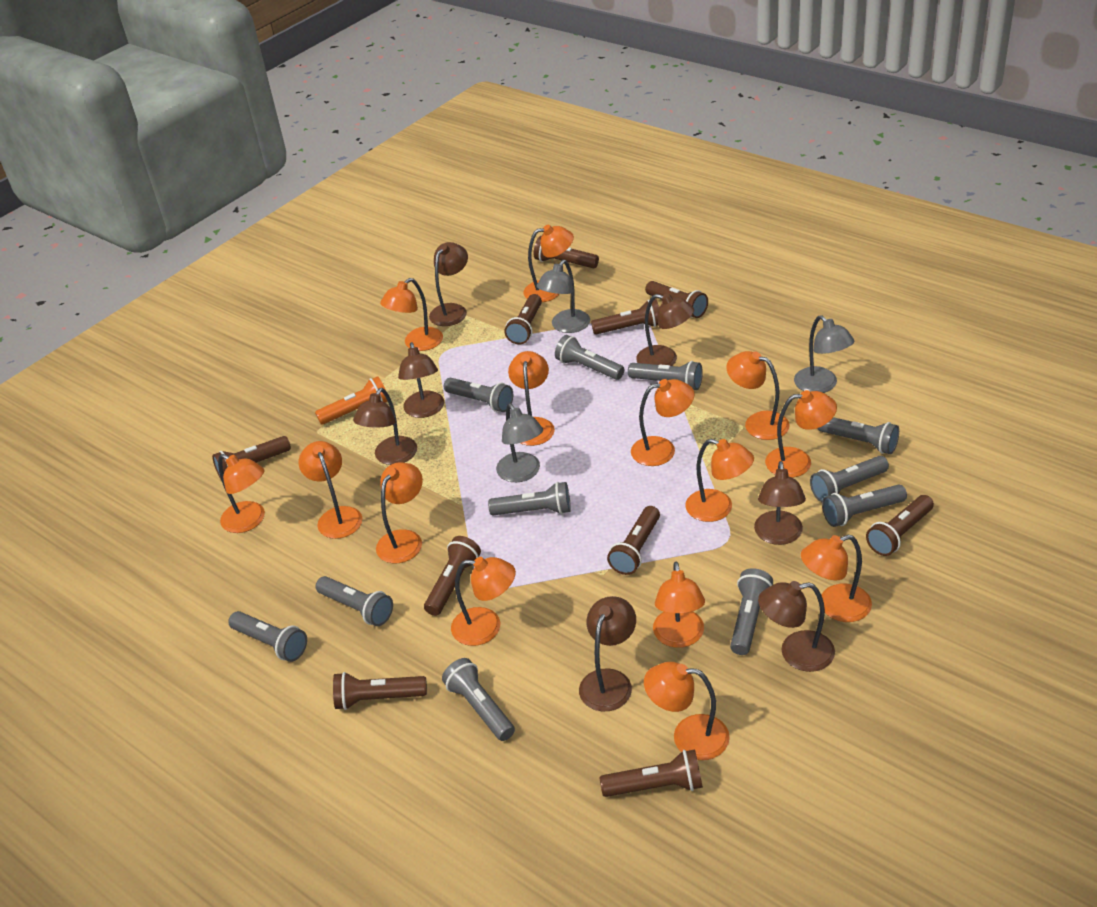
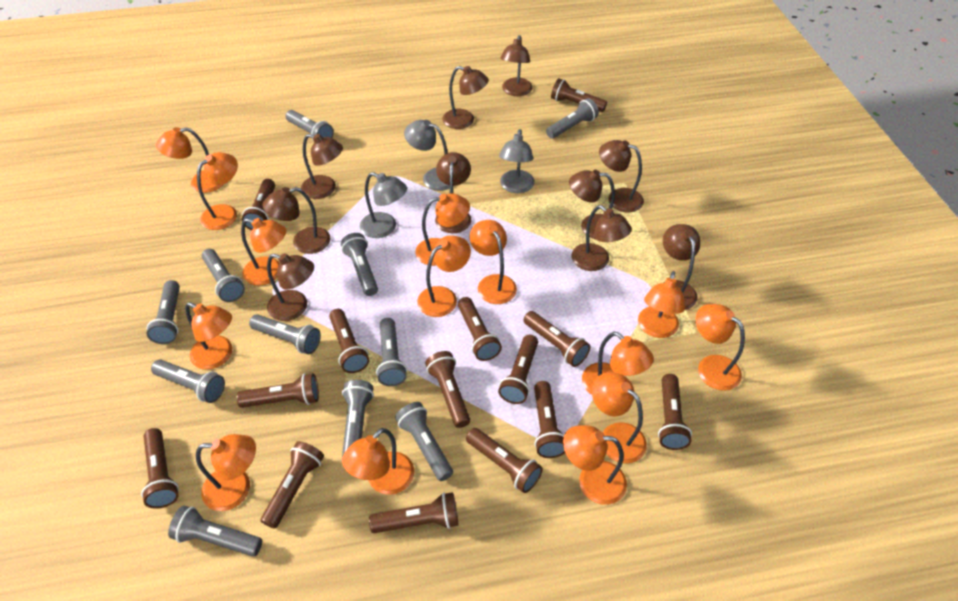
brown flashlight: 10 -> 14
brown lamp: 7 -> 10
orange flashlight: 1 -> 0

